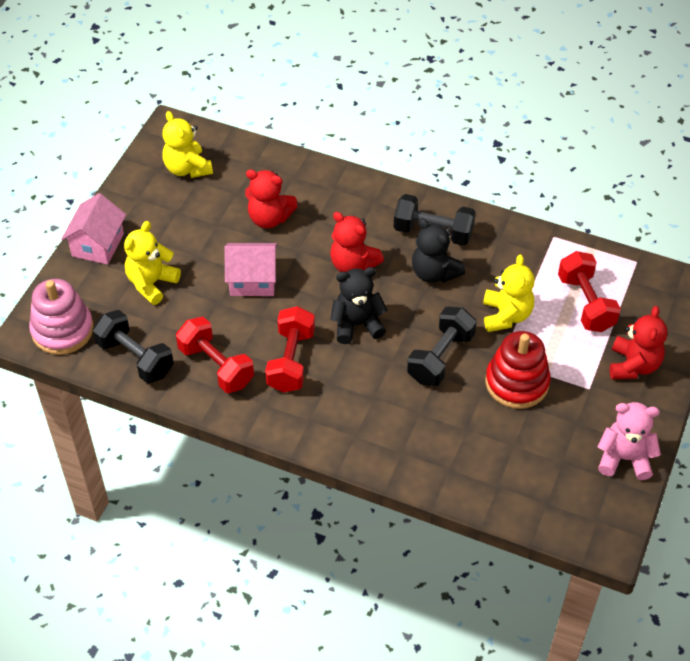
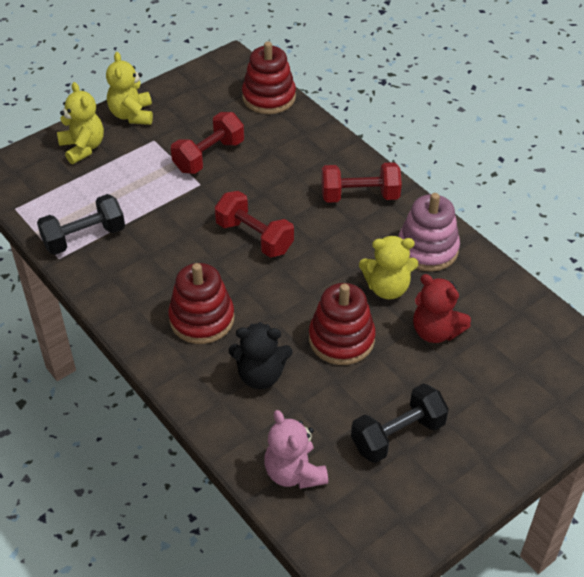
black dumbbell: 3 -> 2
black teddy bear: 2 -> 1
pink house: 2 -> 0
red stacking toy: 1 -> 3
red teddy bear: 3 -> 1

